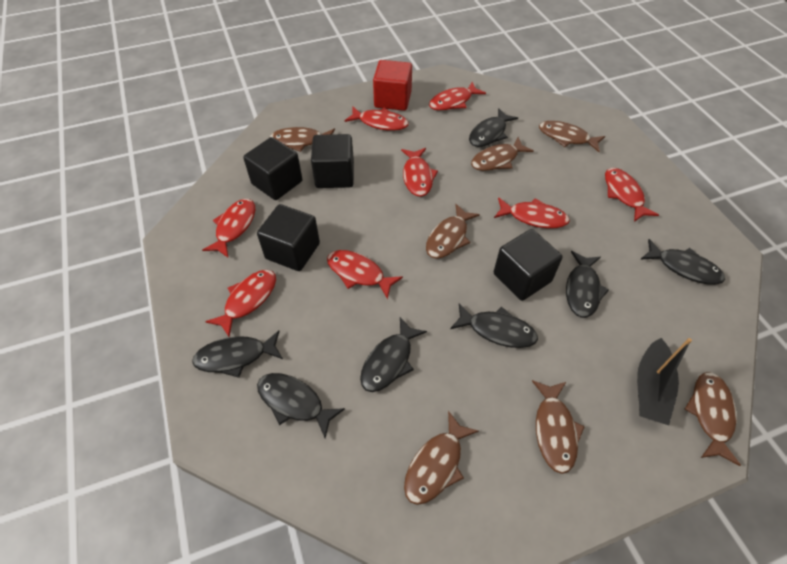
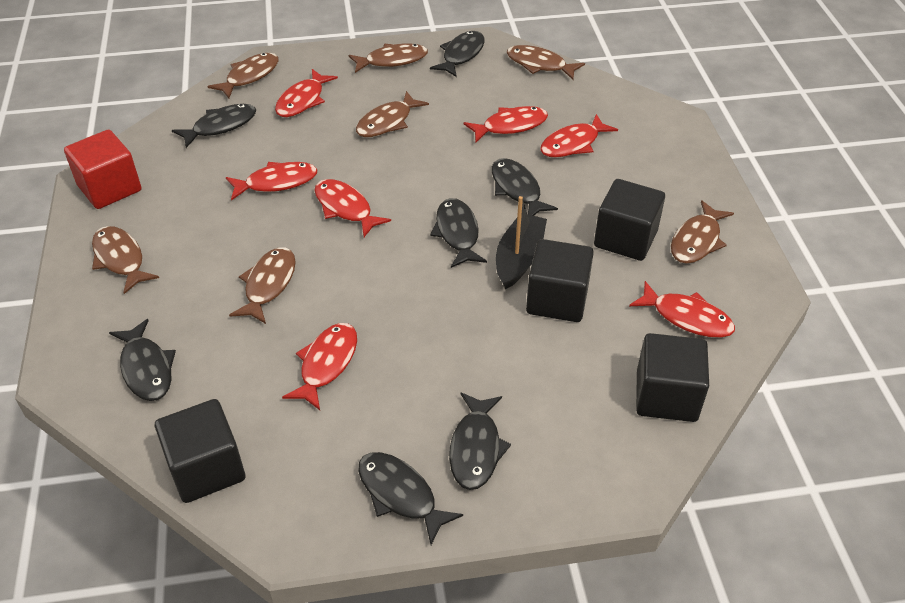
red fish: 8 -> 7

